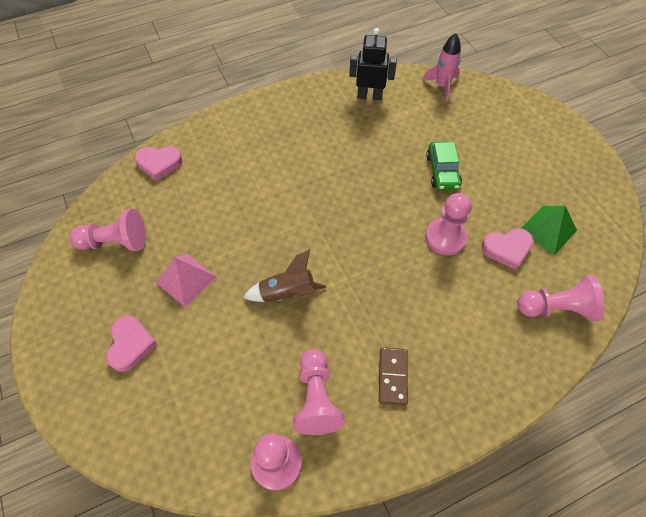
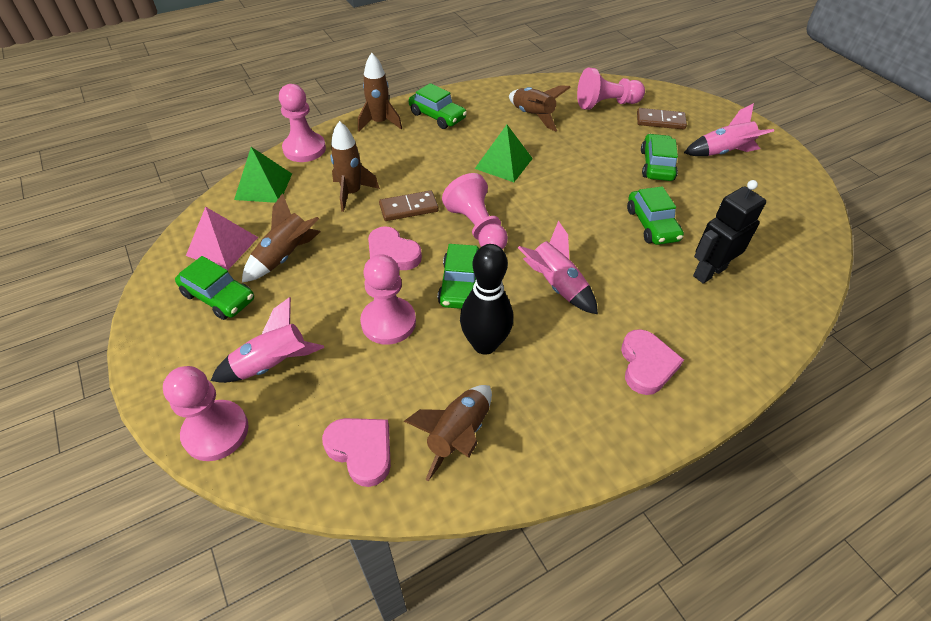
black bowling pin: 0 -> 1
brown domino: 1 -> 2
brown rocket: 1 -> 5
green car: 1 -> 5
green pyramid: 1 -> 2
pink rocket: 1 -> 3

